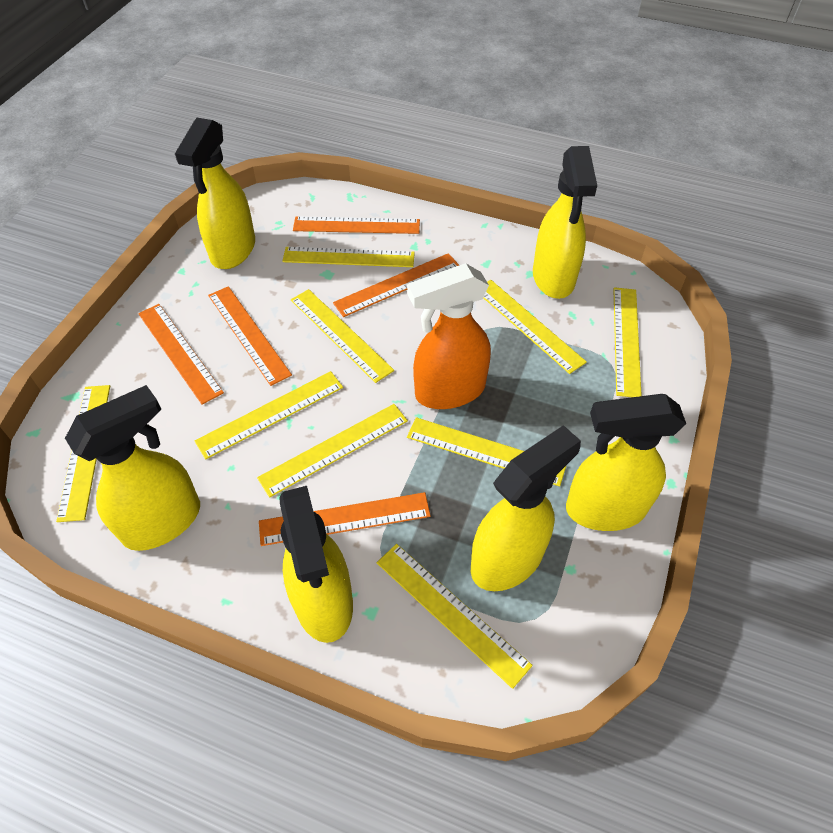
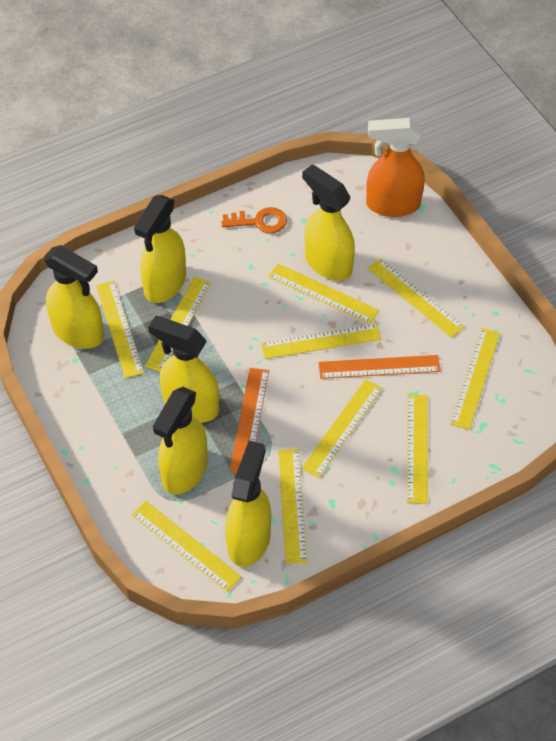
orange key: 0 -> 1
orange ruler: 5 -> 2
yellow ruler: 9 -> 10

